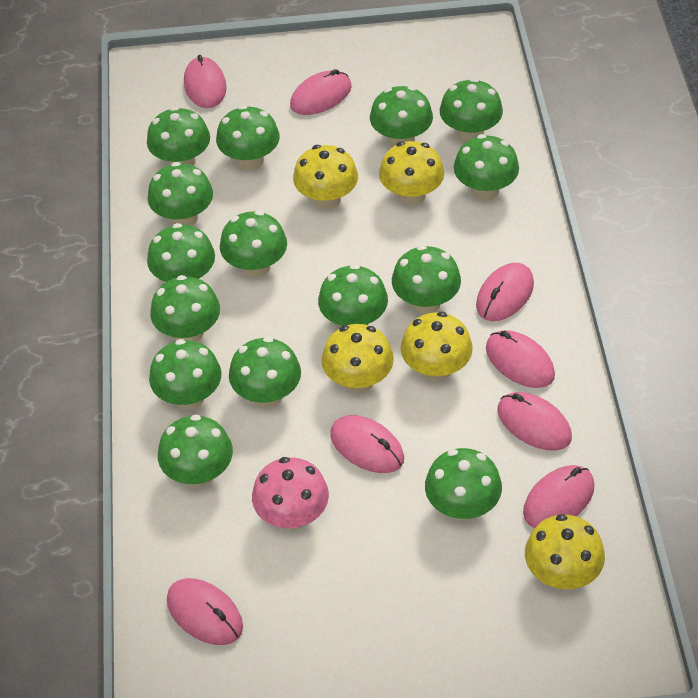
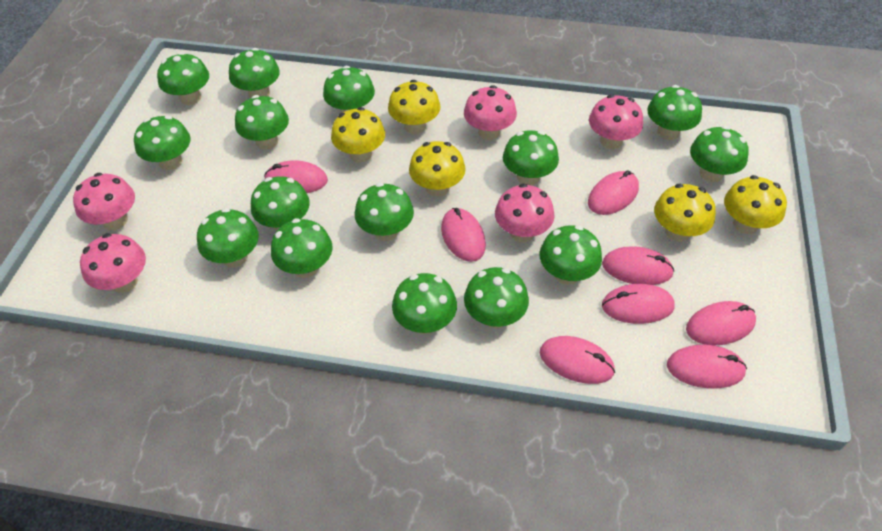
pink mushroom: 1 -> 5

